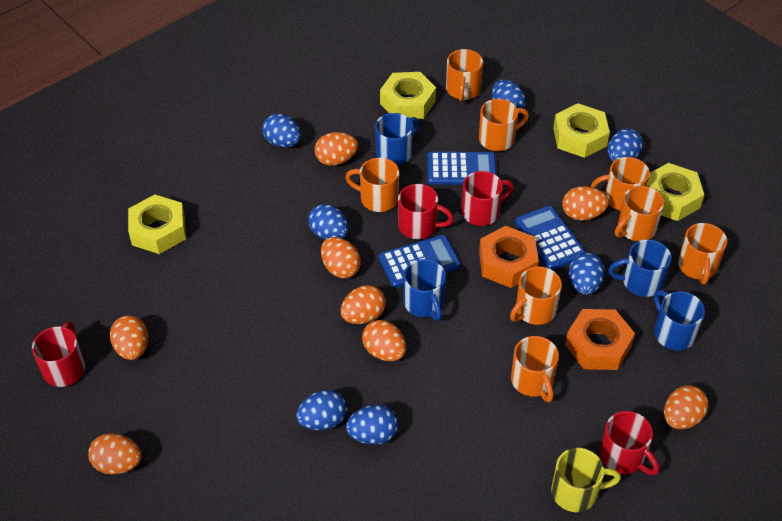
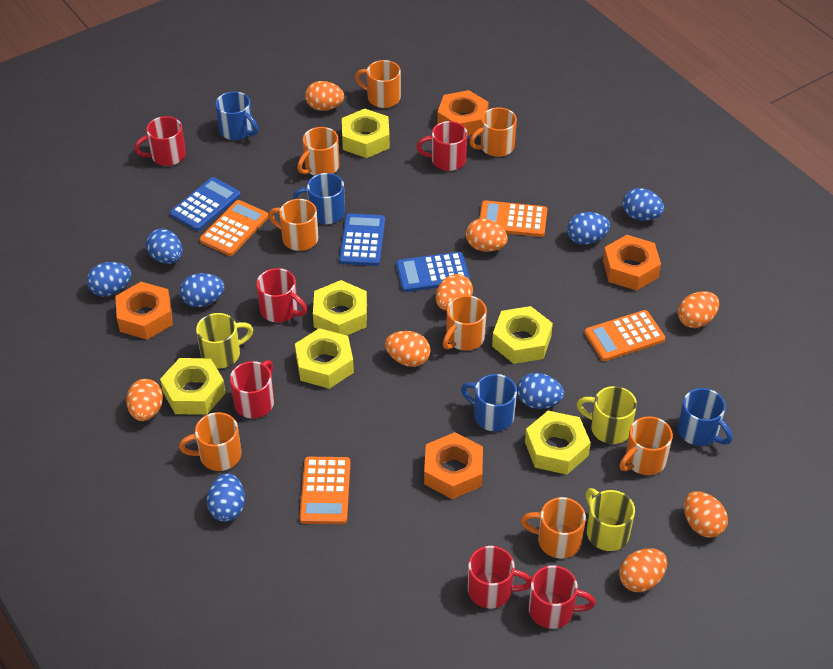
orange calculator: 0 -> 4
orange nut: 2 -> 4
red mug: 4 -> 6
yellow mug: 1 -> 3
yellow nut: 4 -> 6

